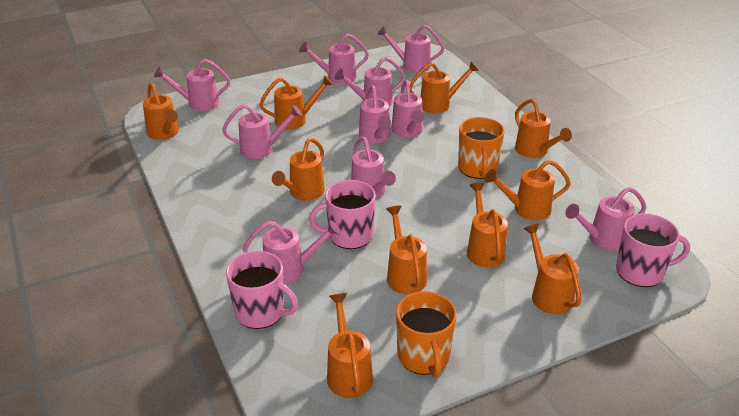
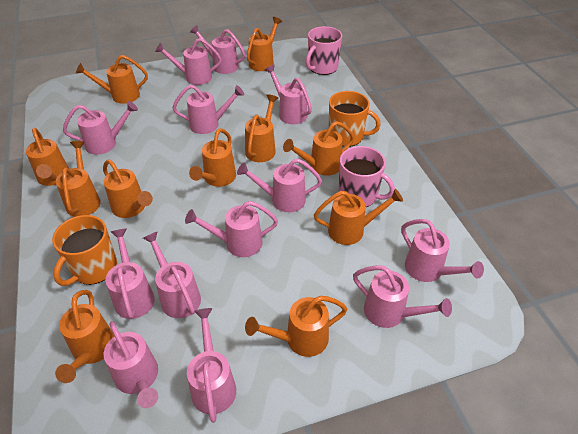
orange watering can: 10 -> 11
pink mug: 3 -> 2
pink watering can: 10 -> 13

